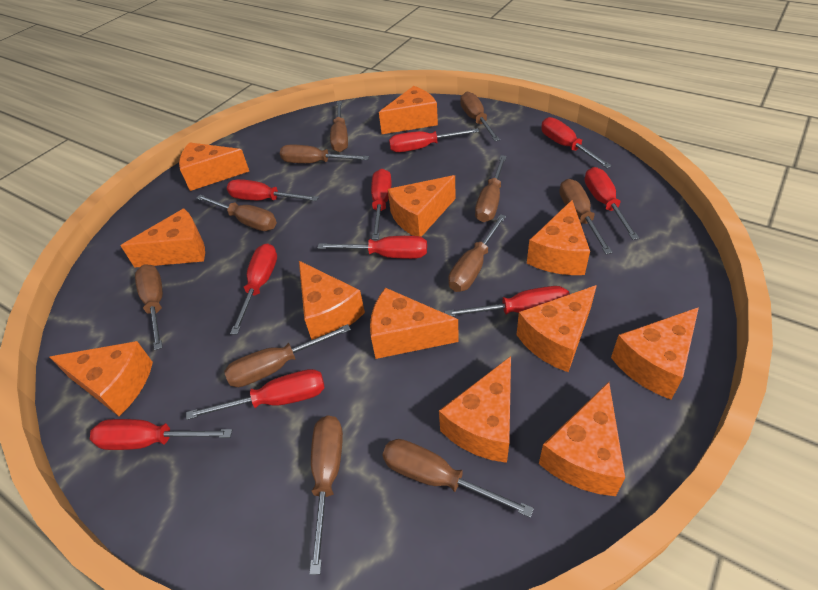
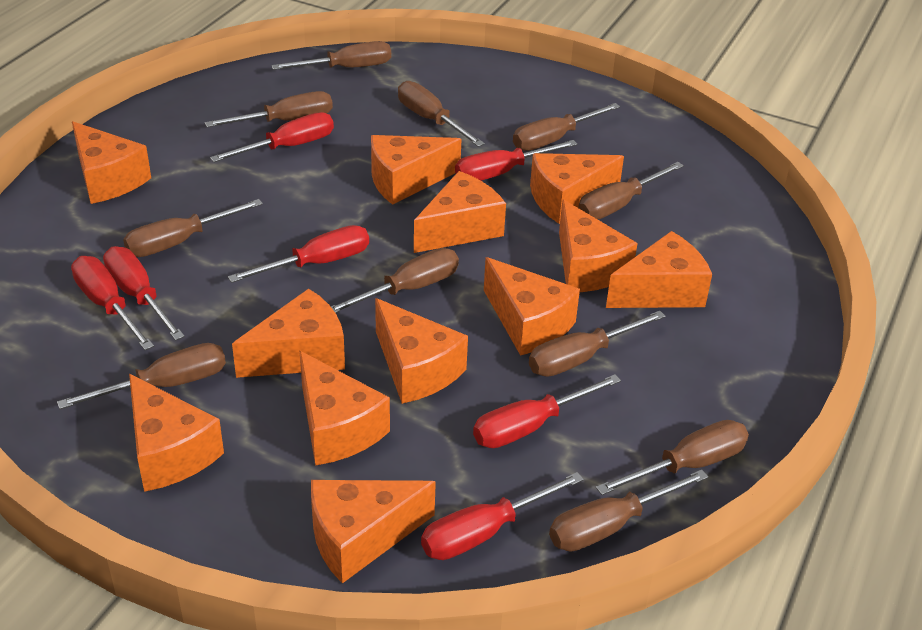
red screwdriver: 10 -> 7

